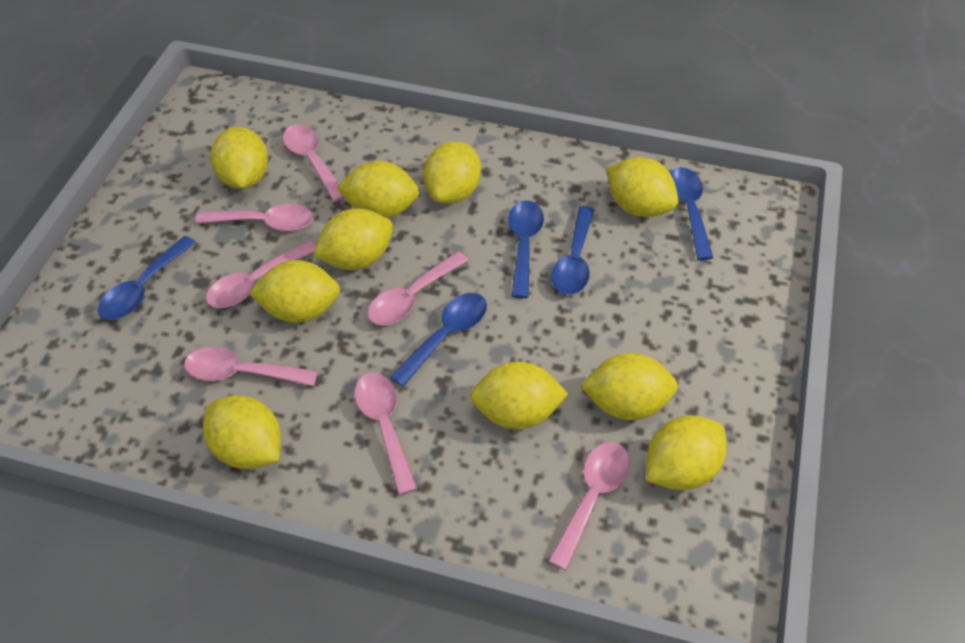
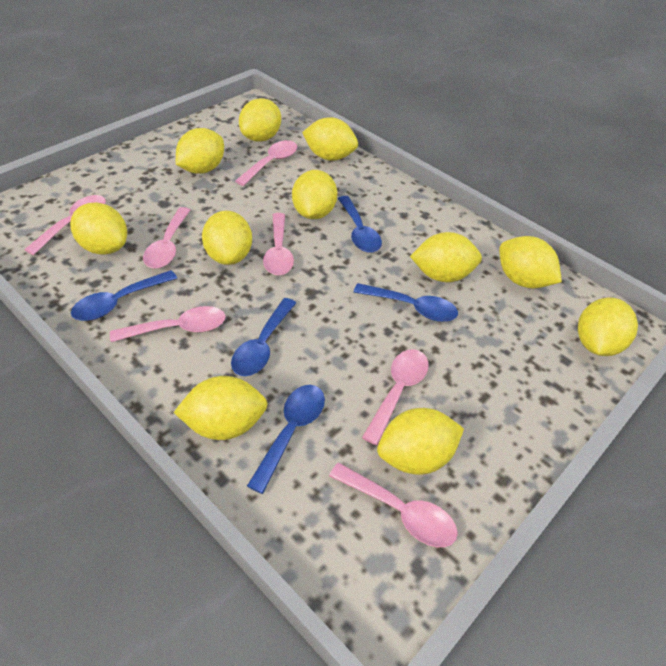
yellow lemon: 10 -> 11

